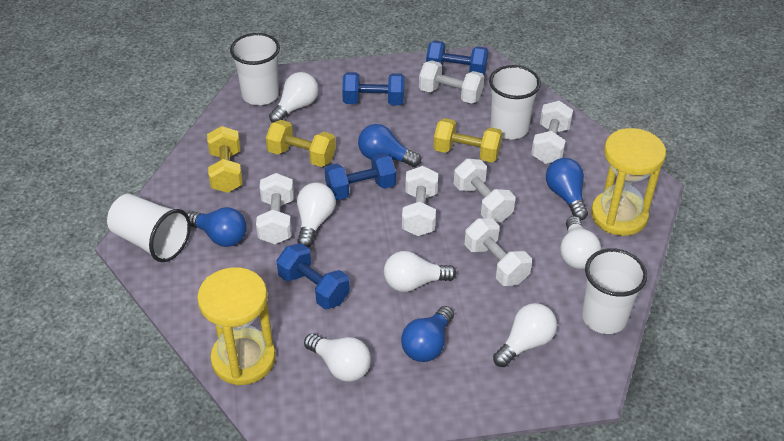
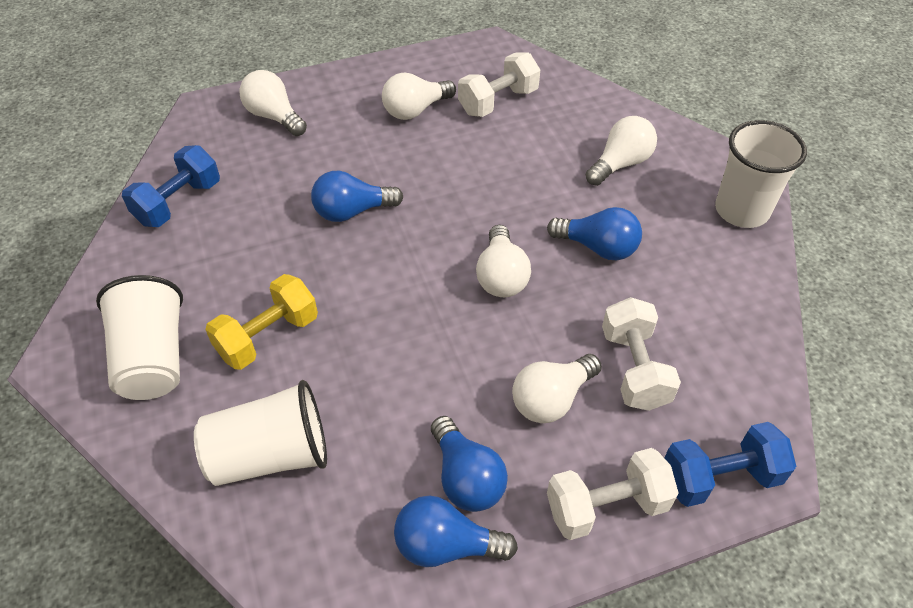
blue dumbbell: 4 -> 2
white cup: 4 -> 3
white dumbbell: 6 -> 3
white light bulb: 6 -> 5
yellow dumbbell: 3 -> 1
yellow hourglass: 2 -> 0

